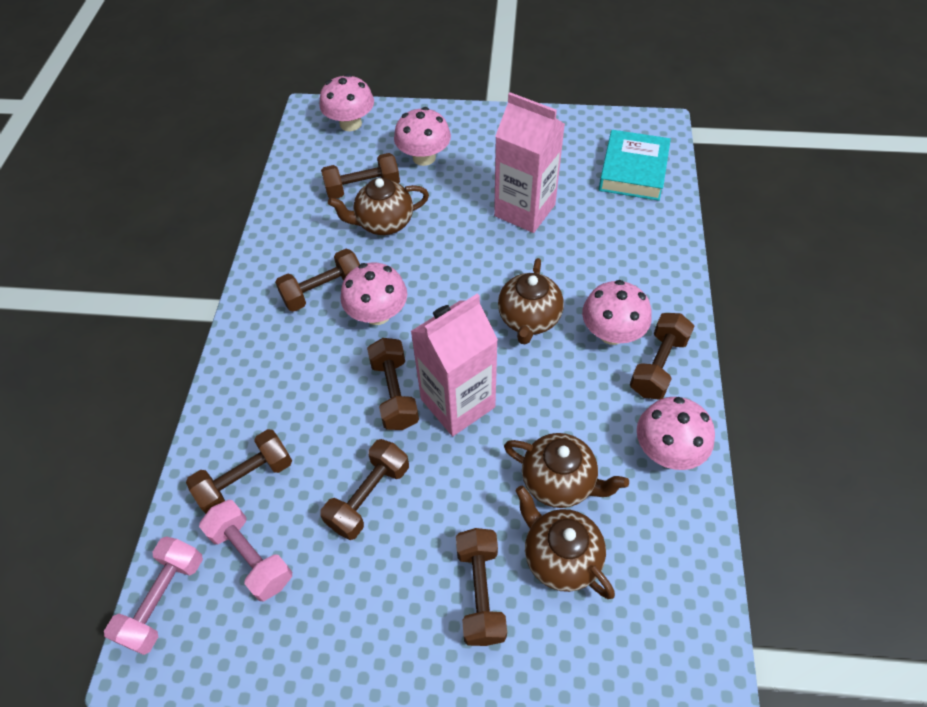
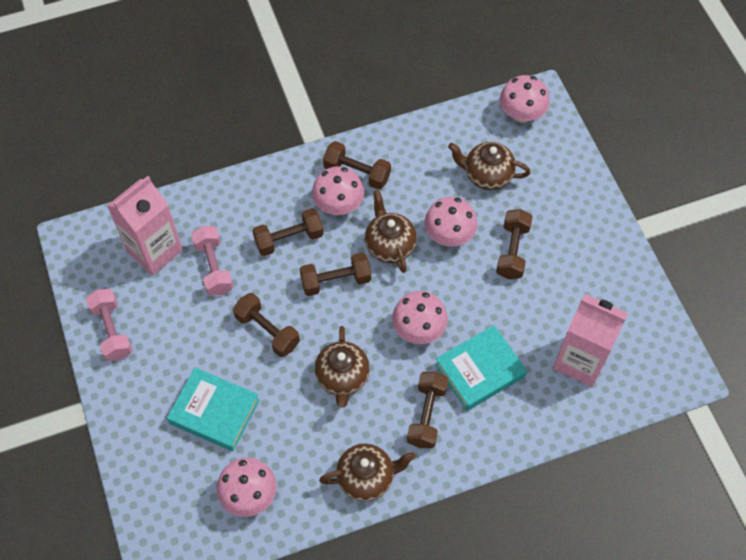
brown dumbbell: 7 -> 6
turquoise book: 1 -> 2

